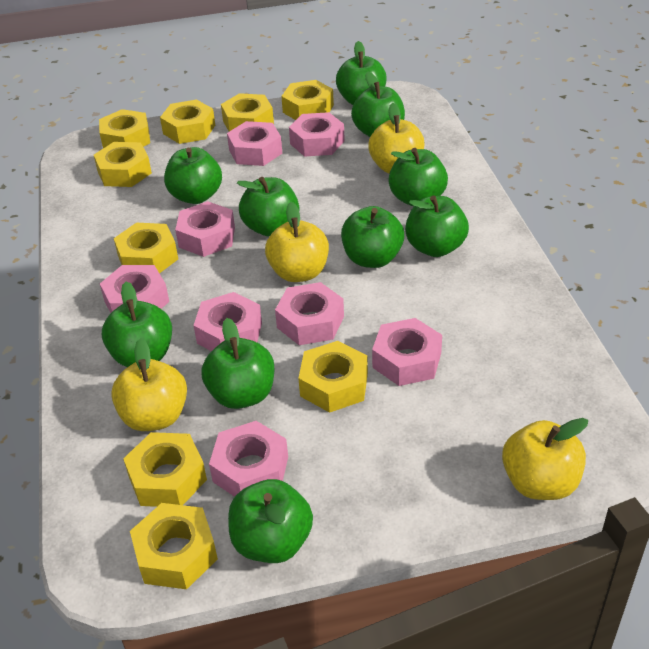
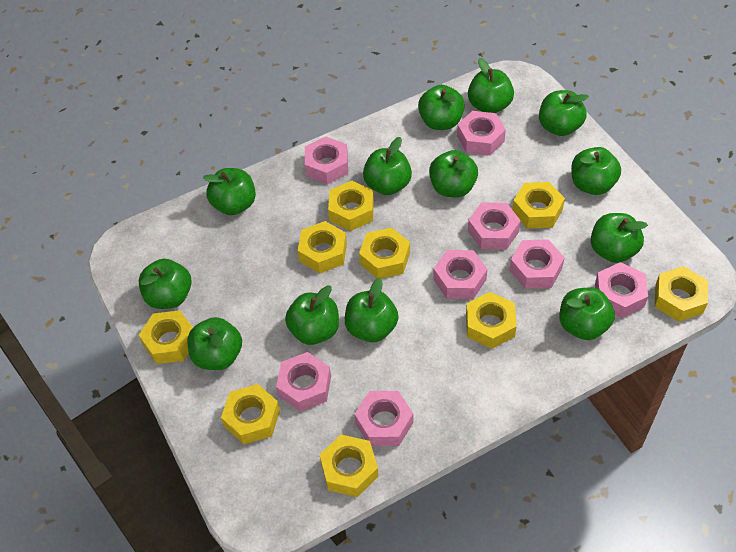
green apple: 10 -> 13
yellow apple: 4 -> 0

